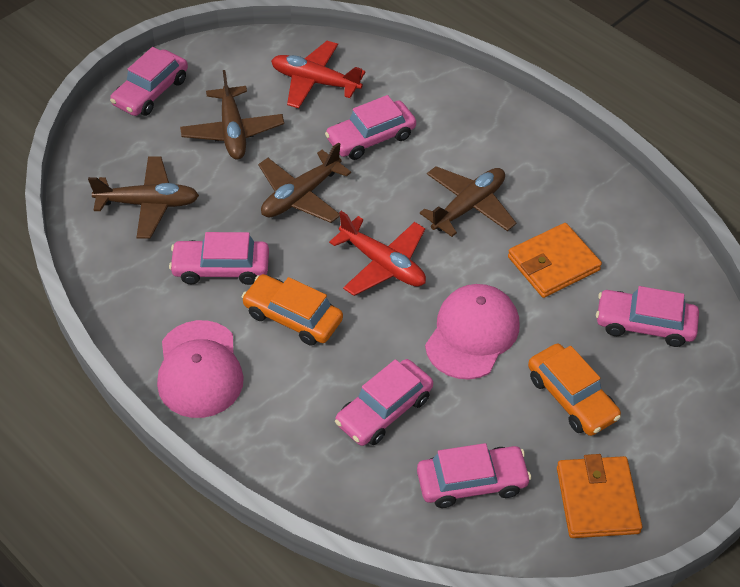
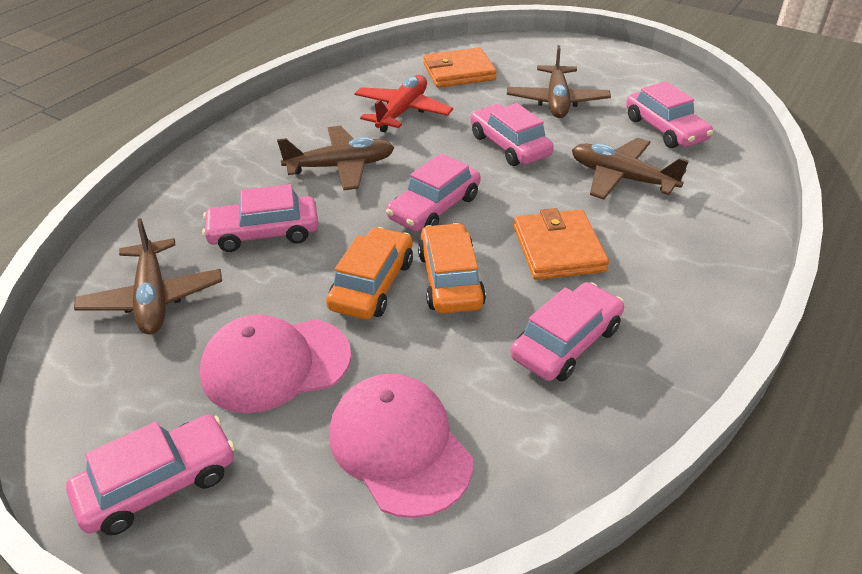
red plane: 2 -> 1

